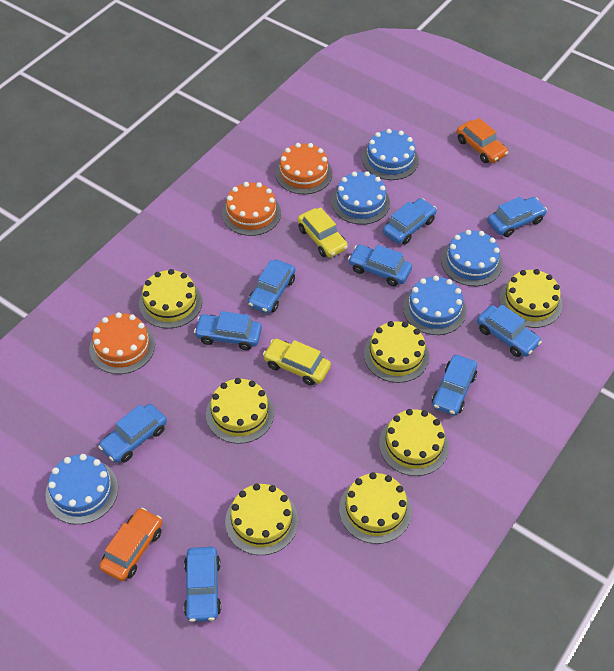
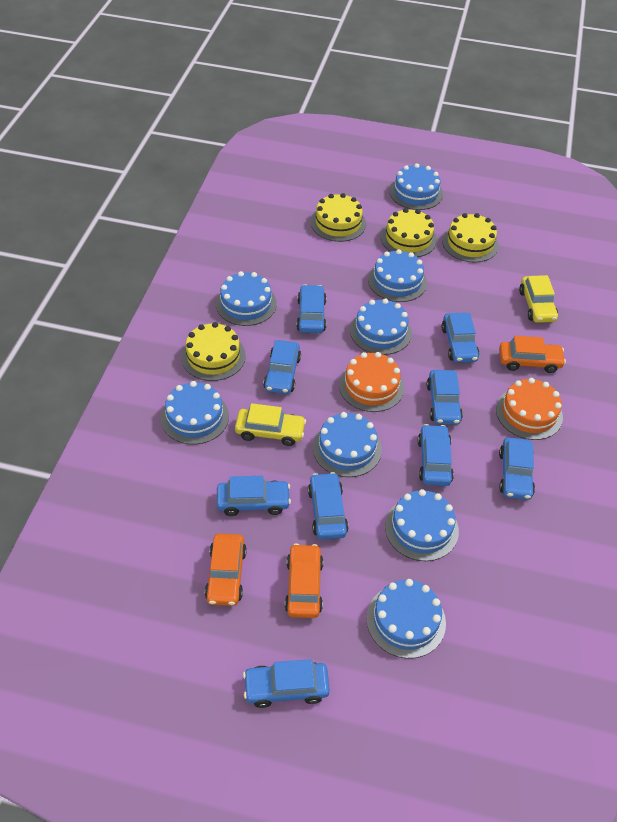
blue cake: 5 -> 8
orange cake: 3 -> 2
orange car: 2 -> 3
yellow cake: 7 -> 4

